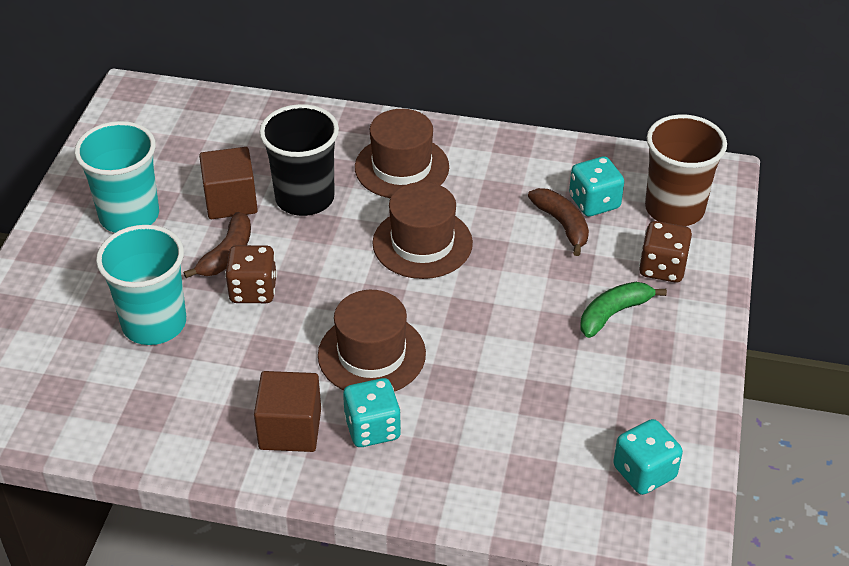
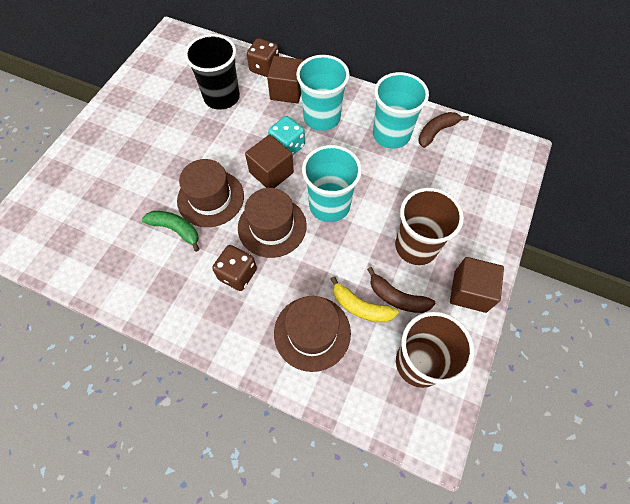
brown cube: 2 -> 3
brown cup: 1 -> 2
turquoise cup: 2 -> 3
turquoise dice: 3 -> 1
yellow banana: 0 -> 1

